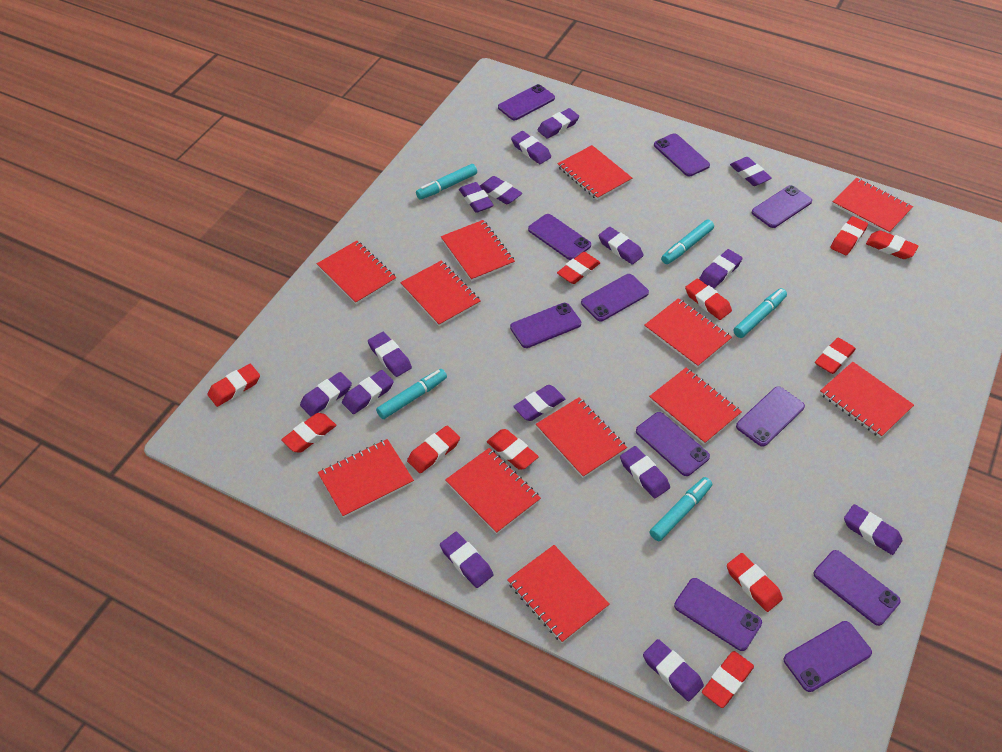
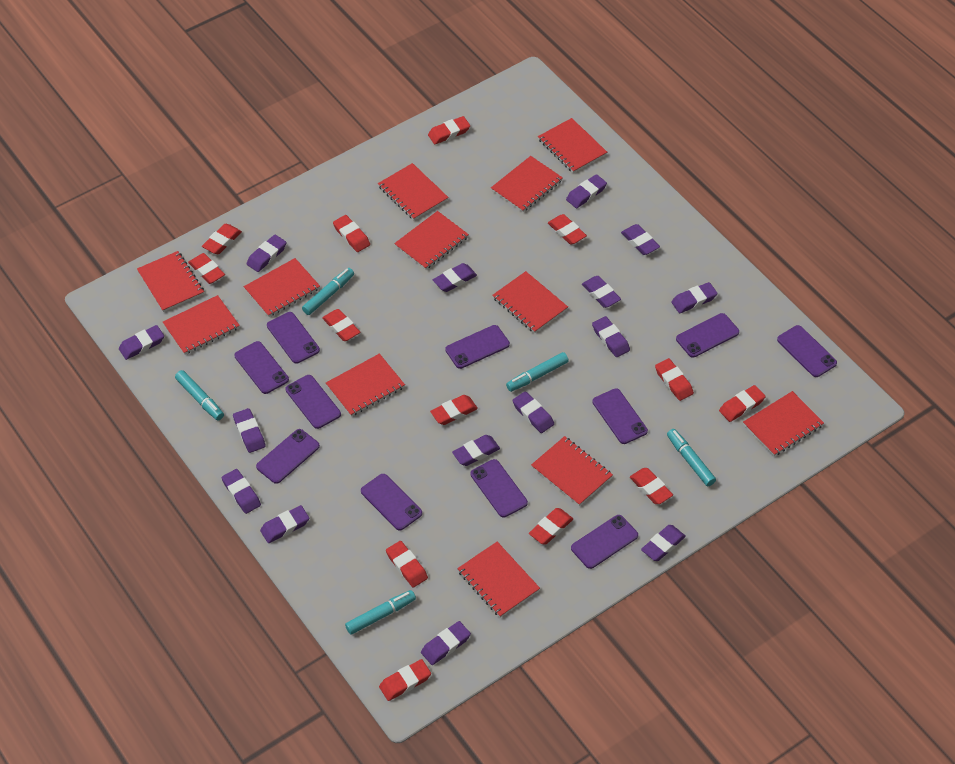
red eraser: 11 -> 13

